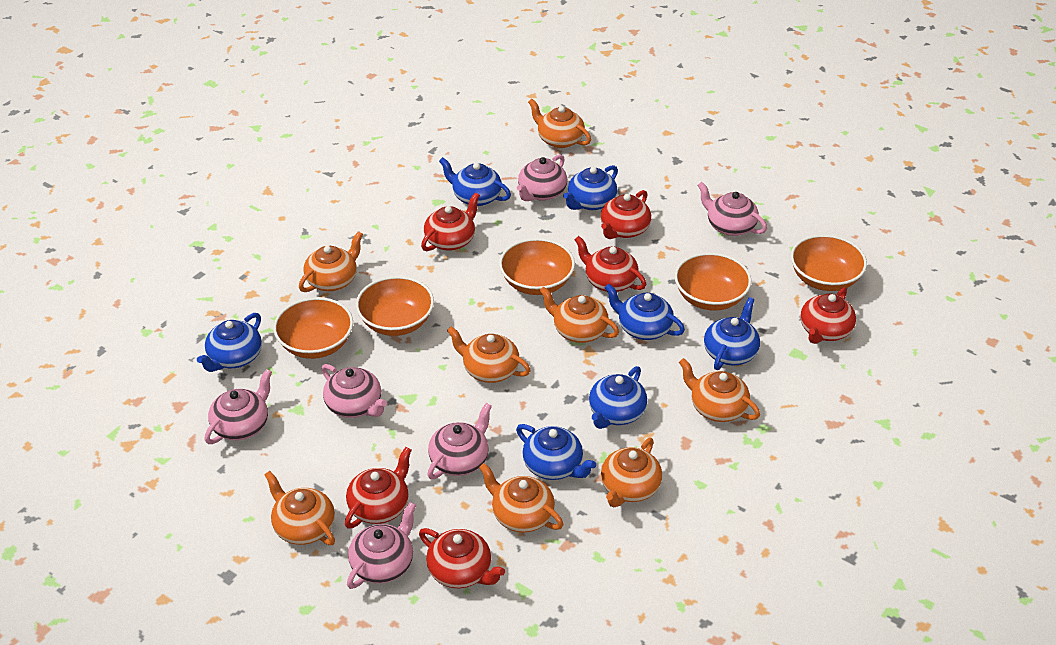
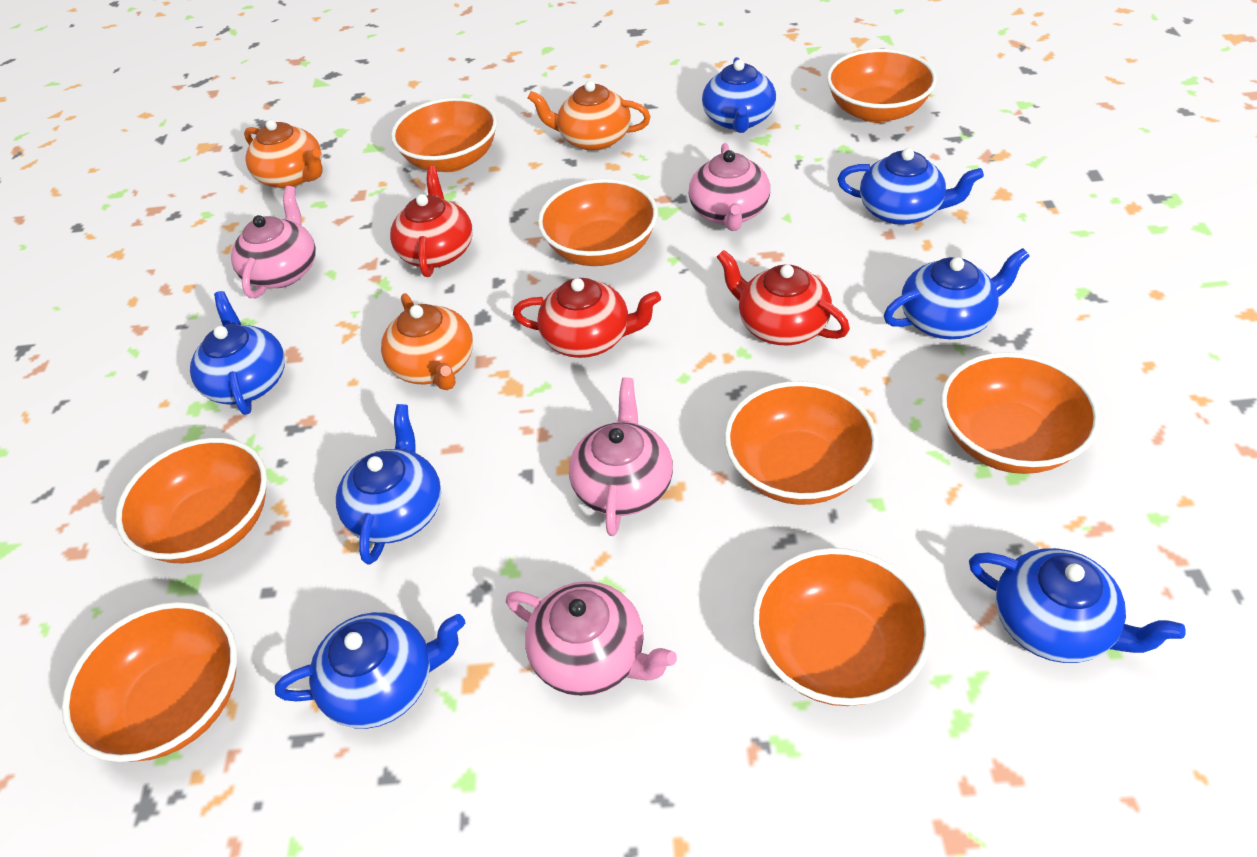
orange bowl: 5 -> 8
orange teapot: 8 -> 3
pink teapot: 6 -> 4
red teapot: 6 -> 3

